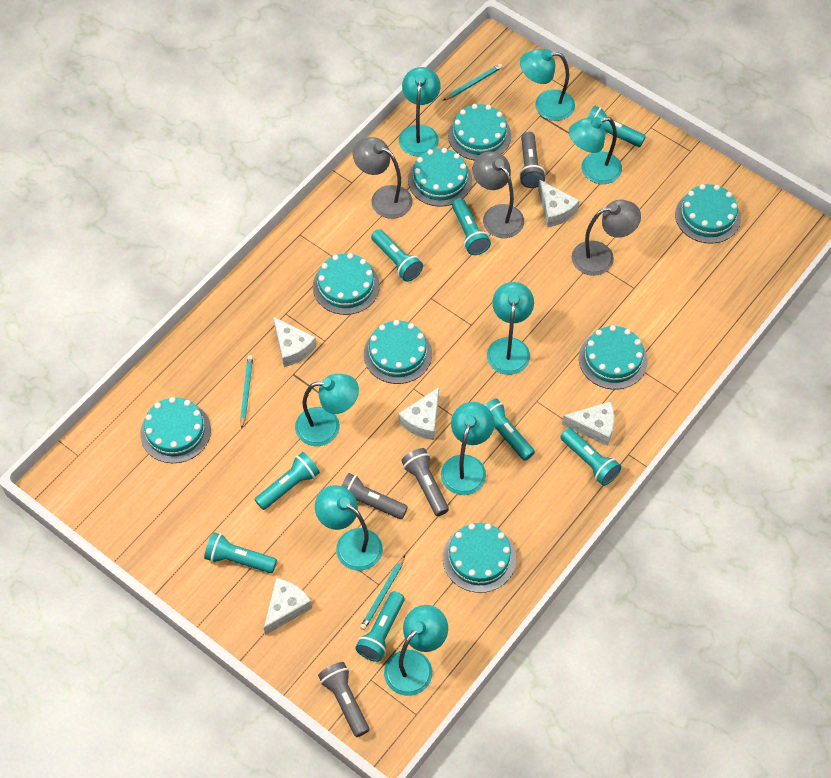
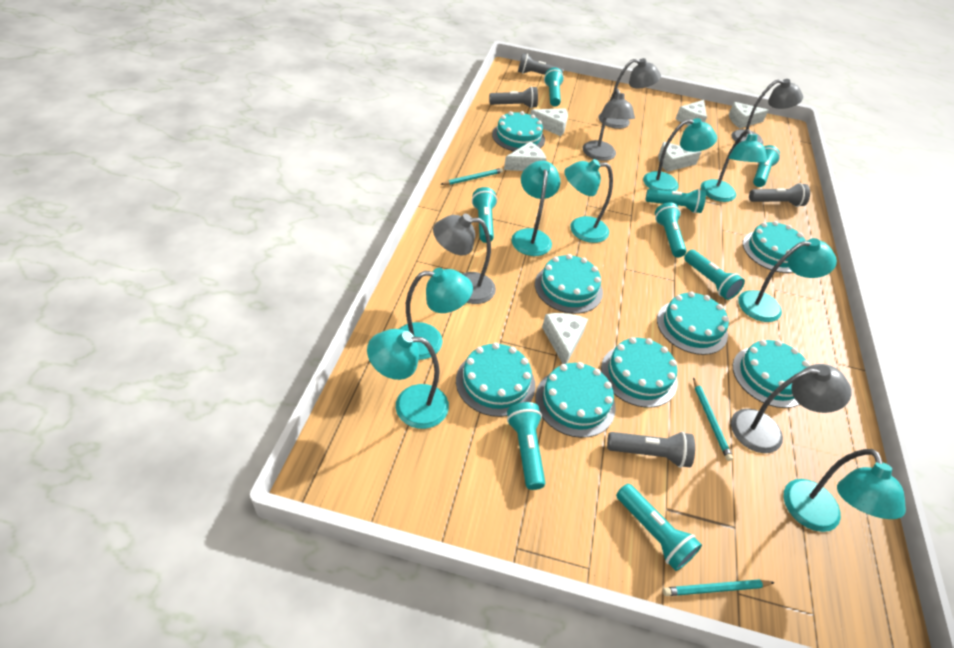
grey lamp: 3 -> 5
white cheese: 5 -> 6

